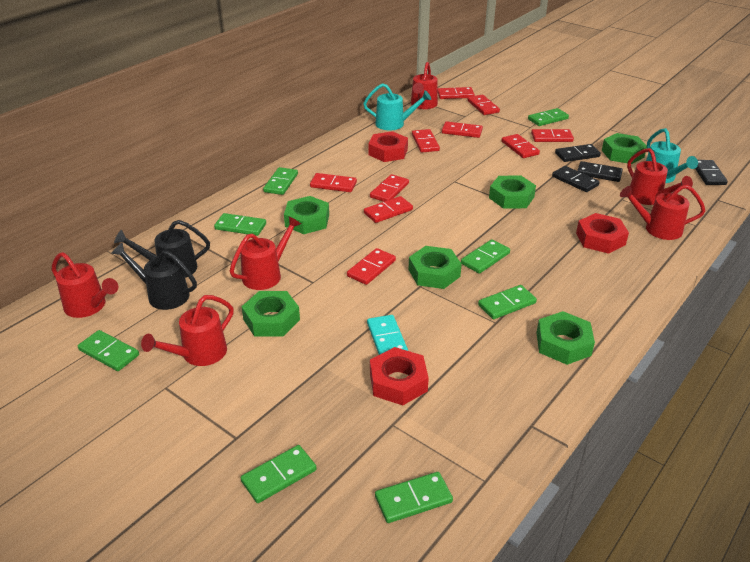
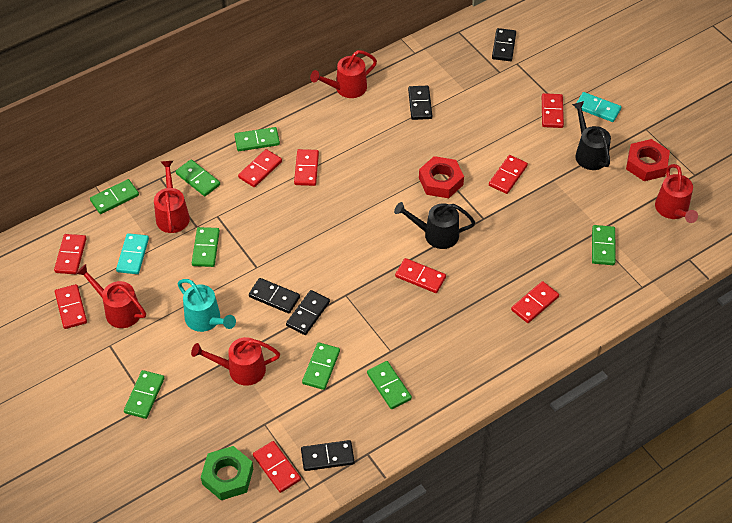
black domino: 4 -> 5
green nut: 6 -> 1
red domino: 10 -> 9
red nut: 3 -> 2
red watering can: 6 -> 5
turquoise domino: 1 -> 2
turquoise watering can: 2 -> 1

